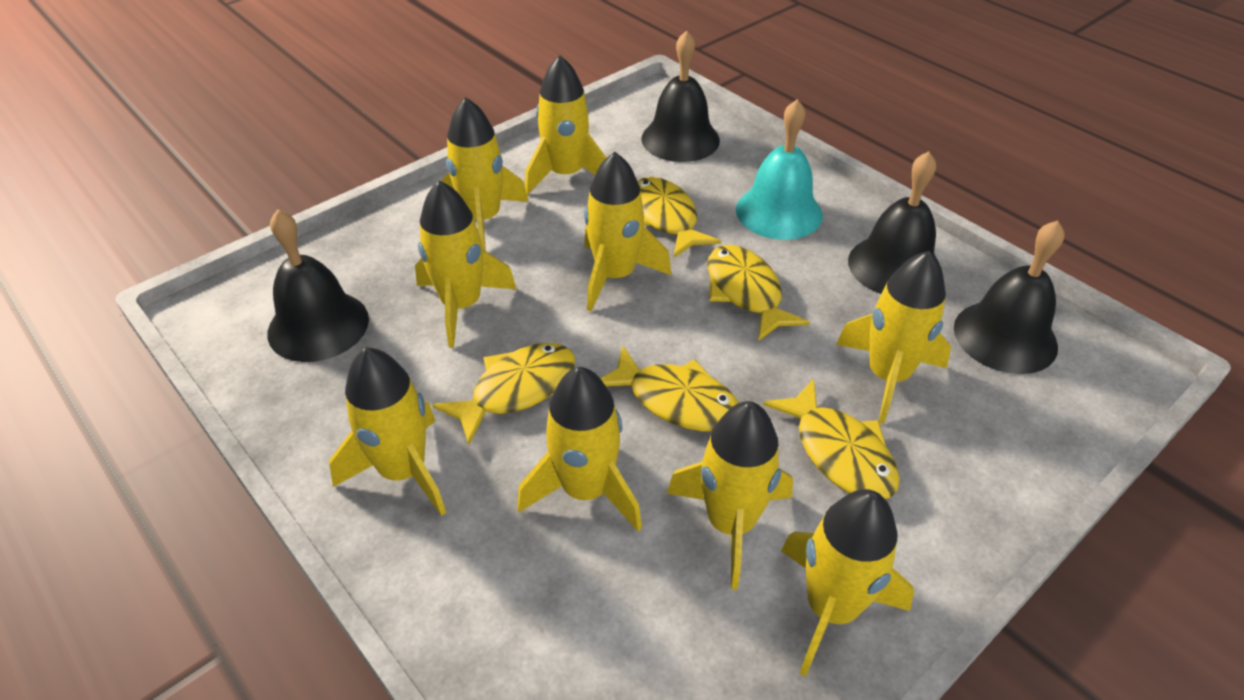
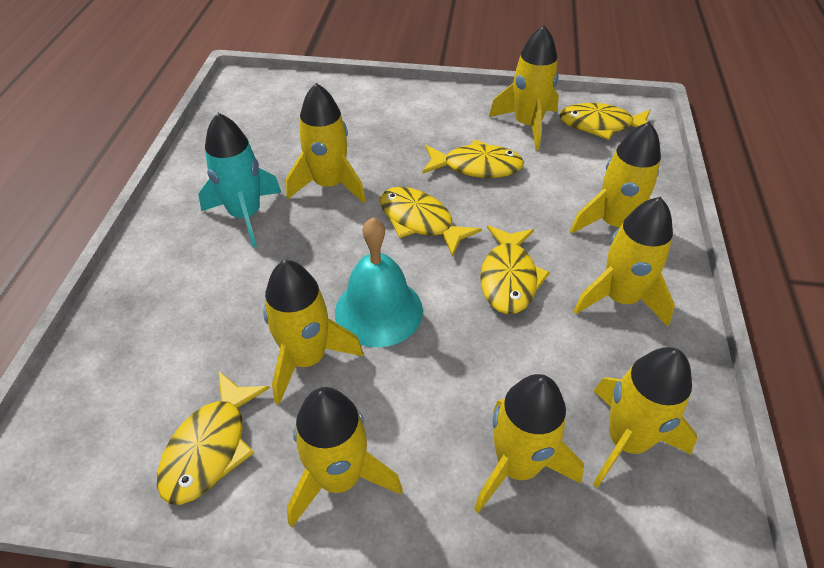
black bell: 4 -> 0
turquoise rocket: 0 -> 1
yellow rocket: 9 -> 8

